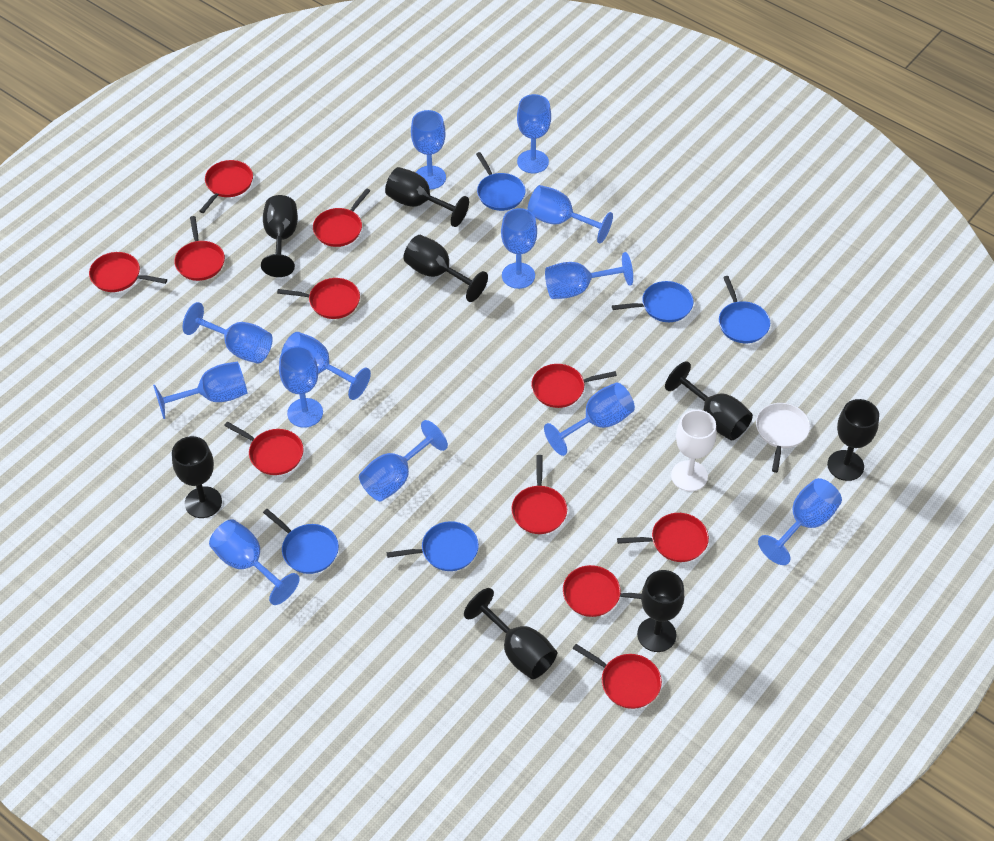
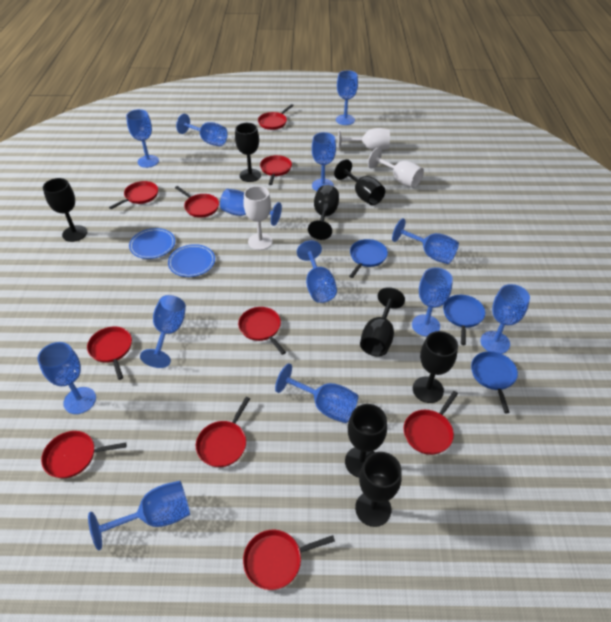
blue pan: 5 -> 3
blue plate: 0 -> 2
red pan: 11 -> 10
white goblet: 1 -> 3
white pan: 1 -> 0

